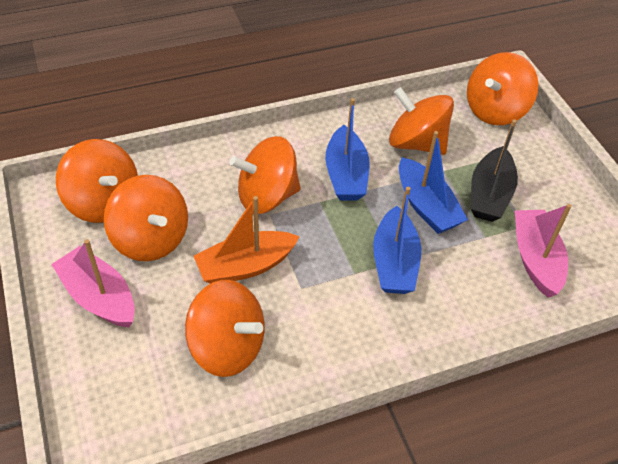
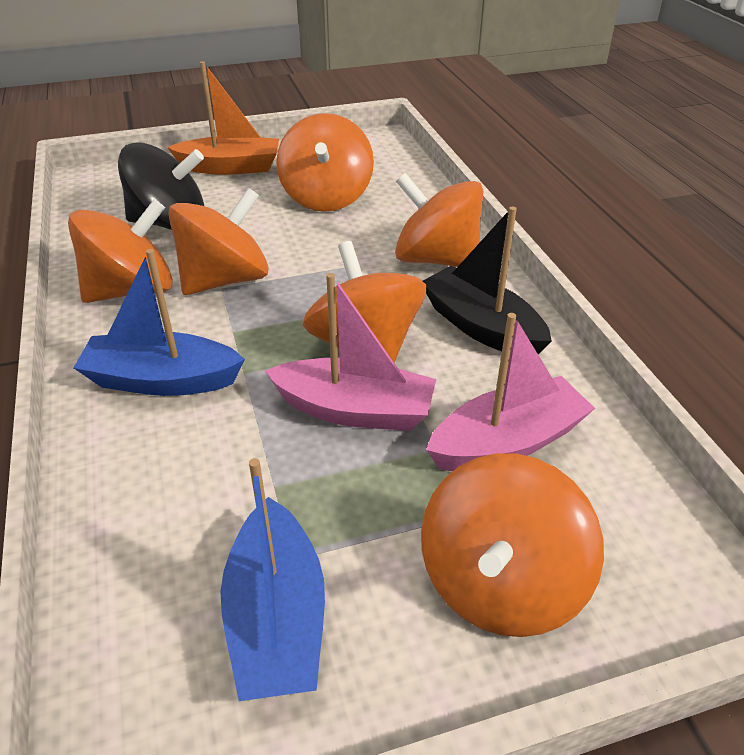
black spinning top: 0 -> 1
blue boat: 3 -> 2

